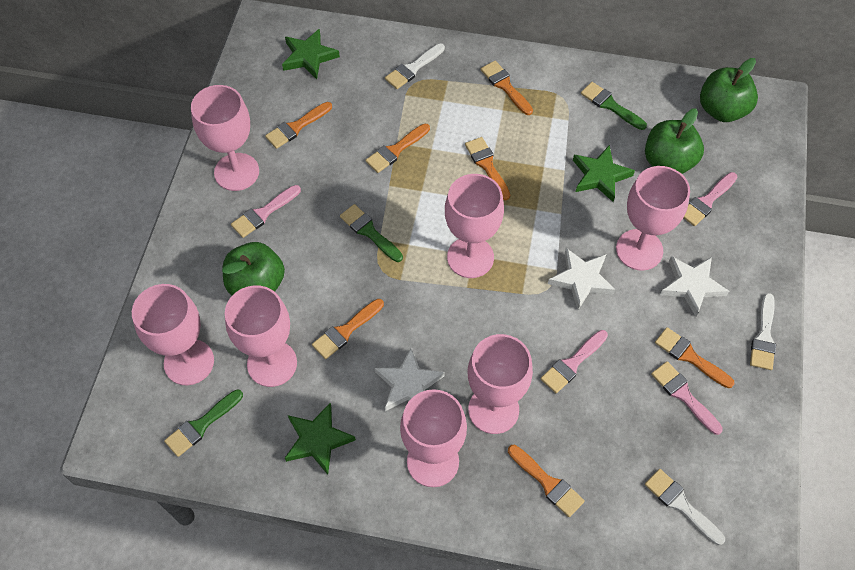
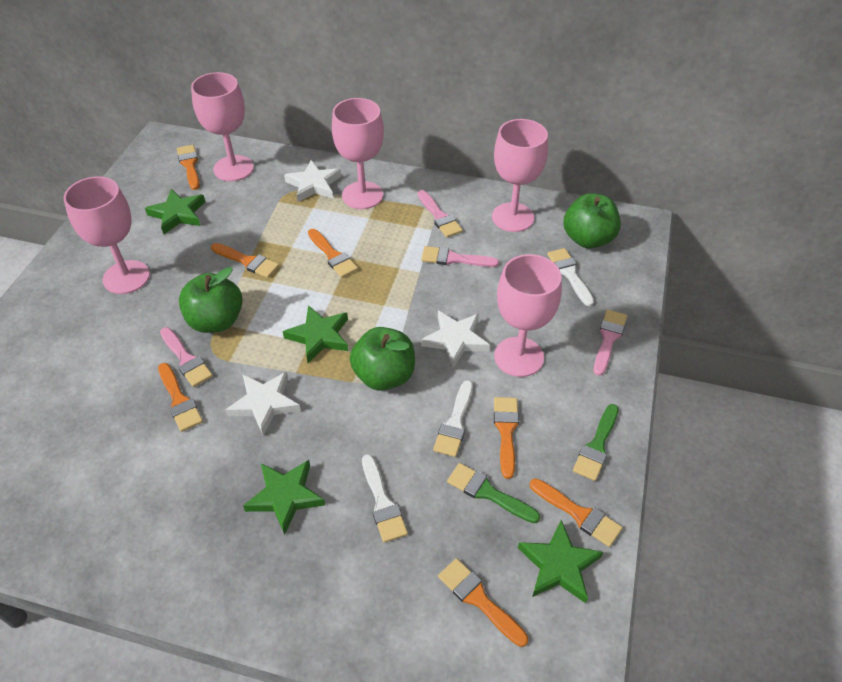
green brush: 3 -> 2
green star: 3 -> 4
pink goblet: 7 -> 5

